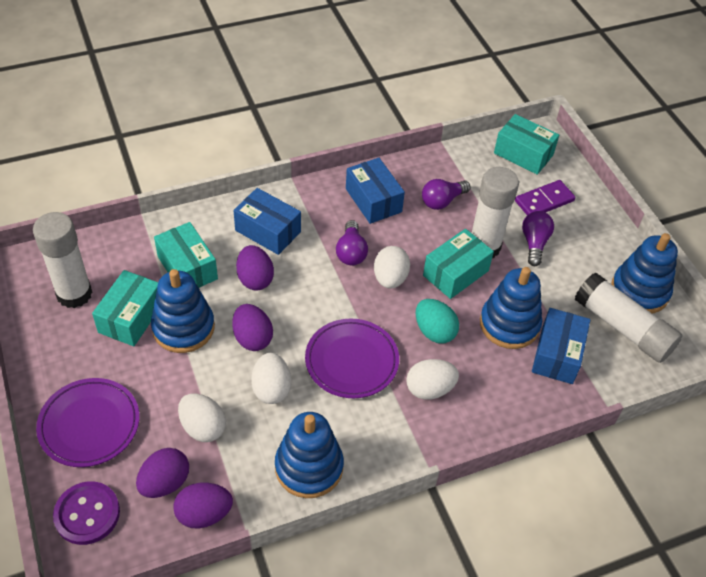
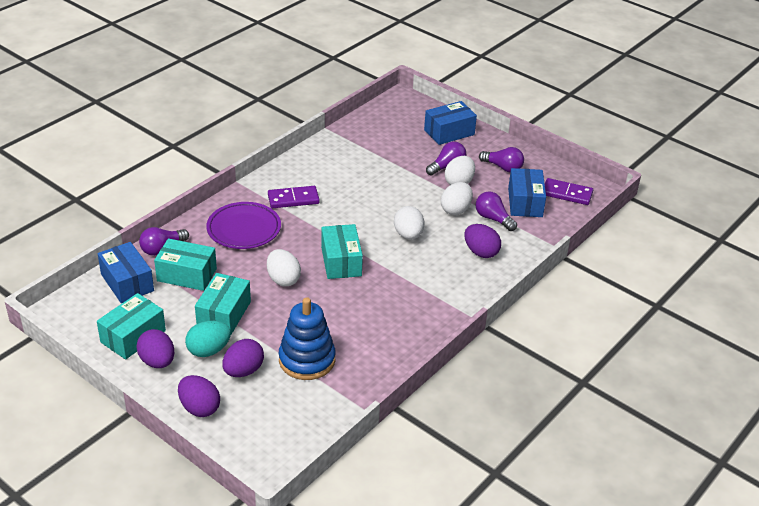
blue stacking toy: 4 -> 1
purple button: 1 -> 0
purple domino: 1 -> 2
purple light bulb: 3 -> 4
purple plate: 2 -> 1
white glue stick: 3 -> 0

